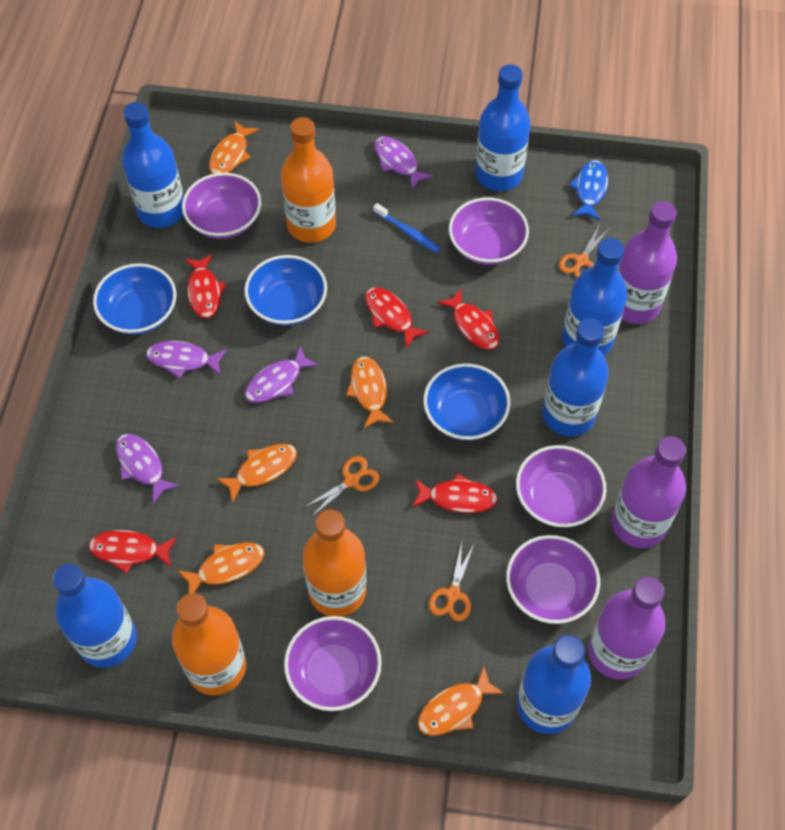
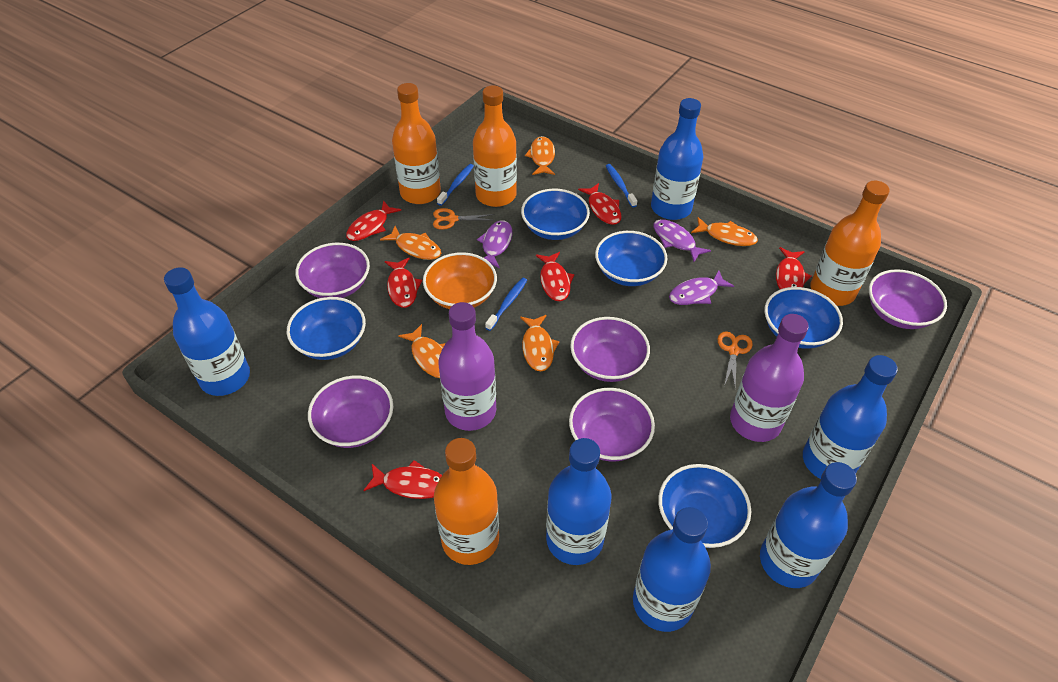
blue bowl: 3 -> 5
blue fish: 1 -> 0
blue toothbrush: 1 -> 3
orange bottle: 3 -> 4
orange bowl: 0 -> 1
orange scissors: 3 -> 2
purple bottle: 3 -> 2
purple fish: 4 -> 3
red fish: 5 -> 6

